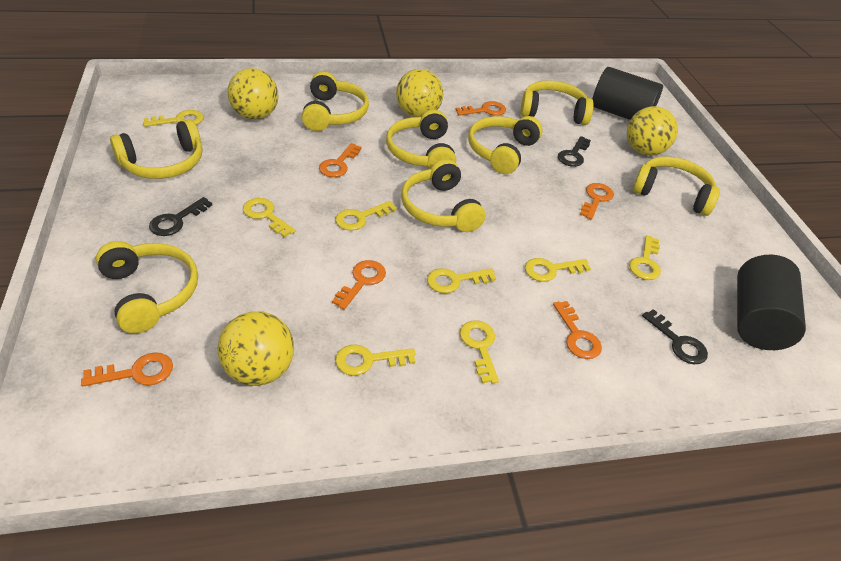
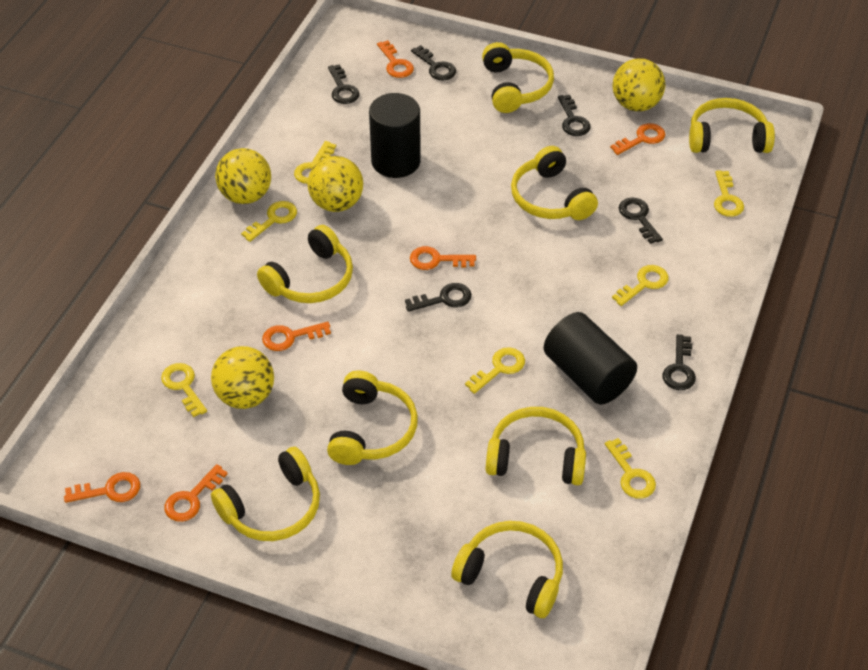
black key: 3 -> 6
yellow key: 8 -> 7

